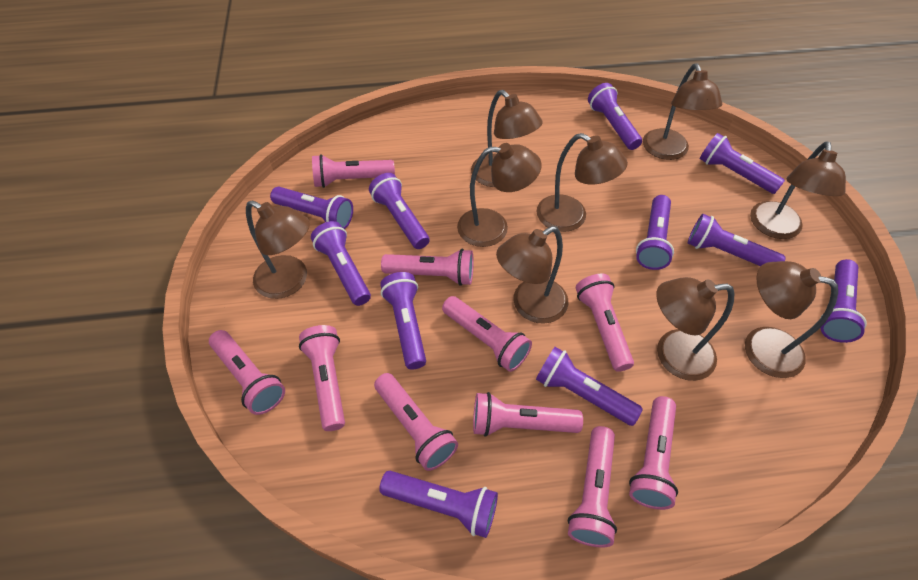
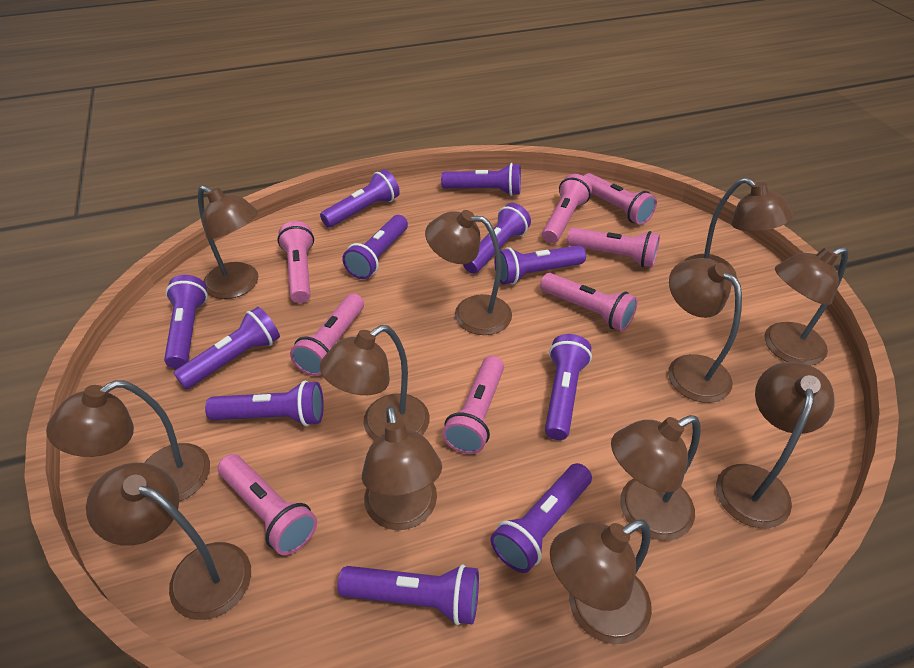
brown lamp: 9 -> 12
pink flashlight: 10 -> 8

